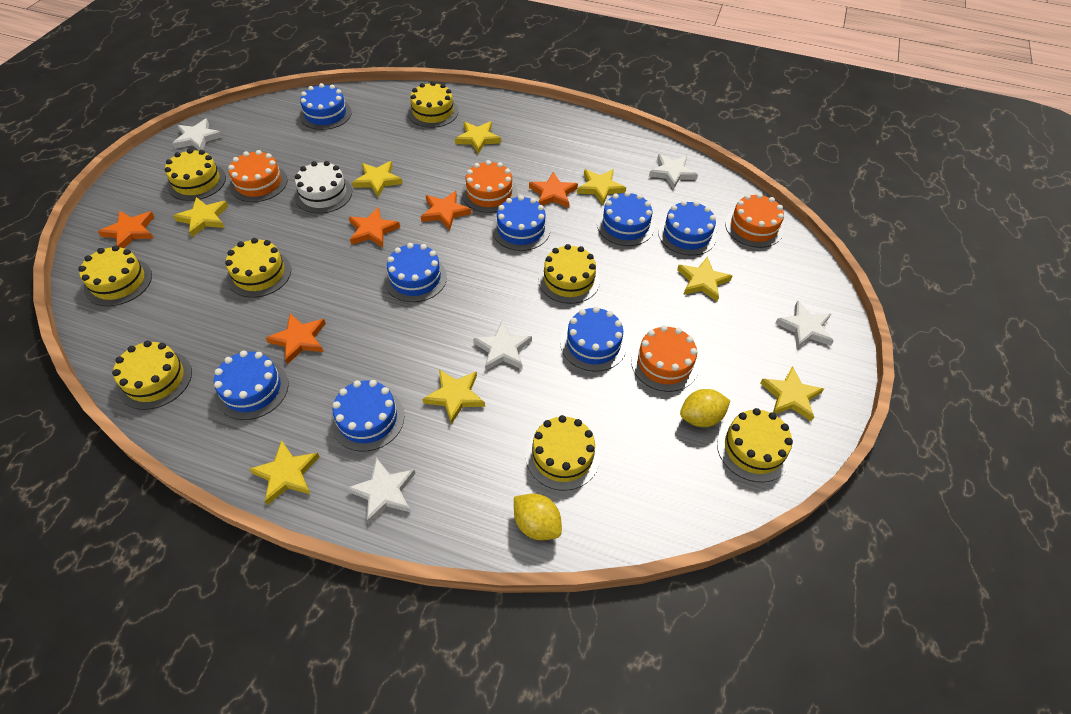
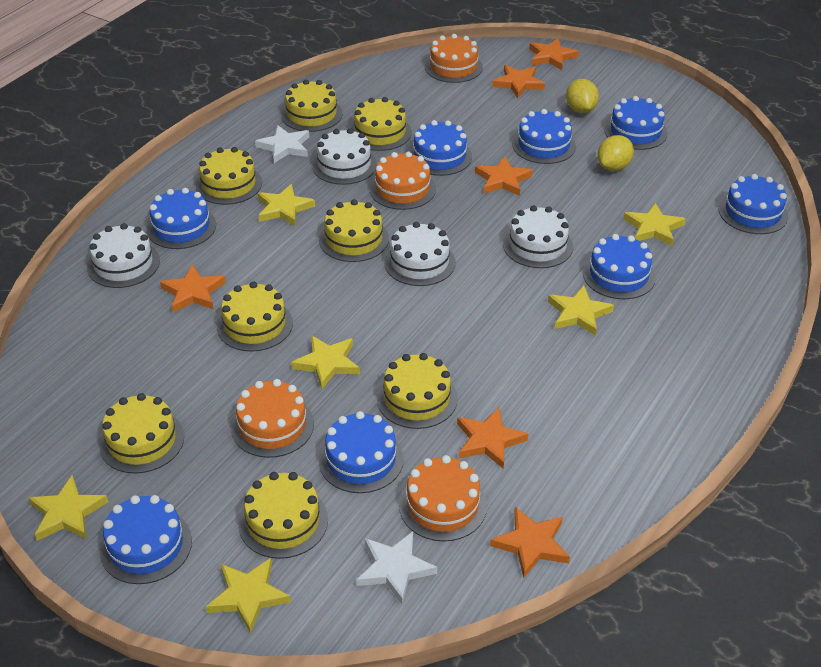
orange star: 5 -> 6
white cake: 1 -> 4
white star: 5 -> 2
yellow star: 8 -> 6

